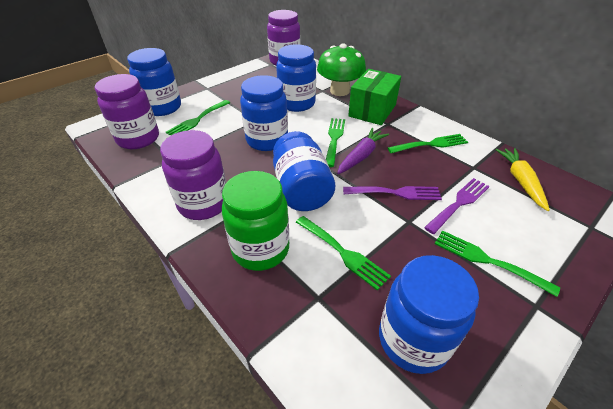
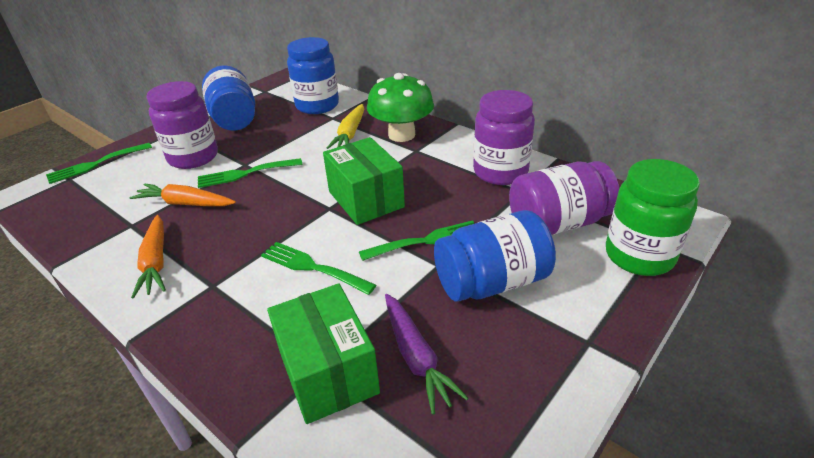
blue jar: 5 -> 3
green box: 1 -> 2
green fork: 5 -> 4
orange carrot: 0 -> 2
purple fork: 2 -> 0

